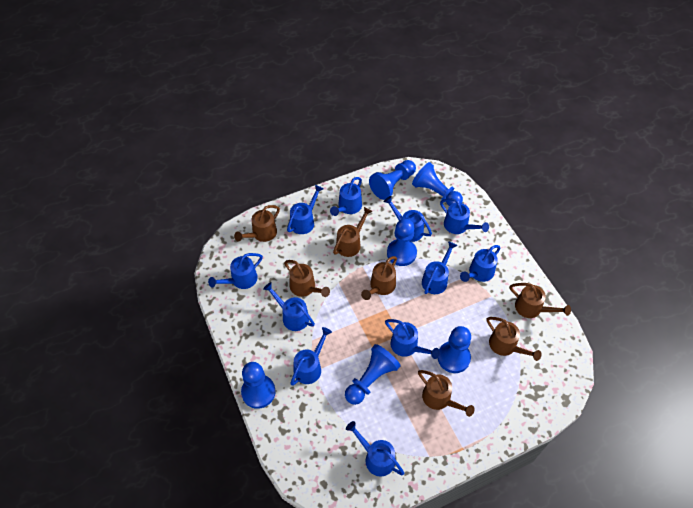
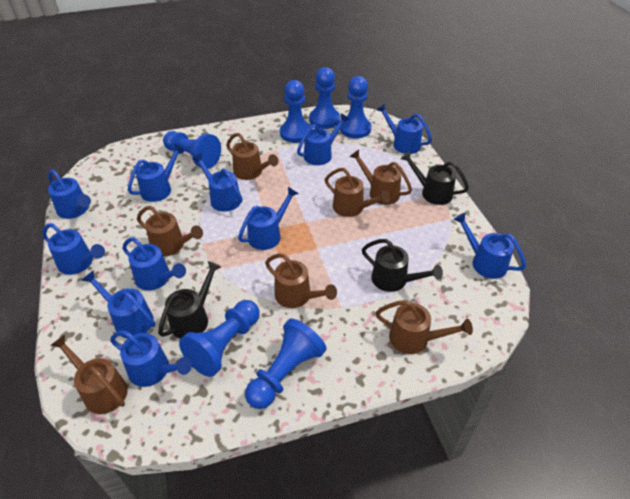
black watering can: 0 -> 3

